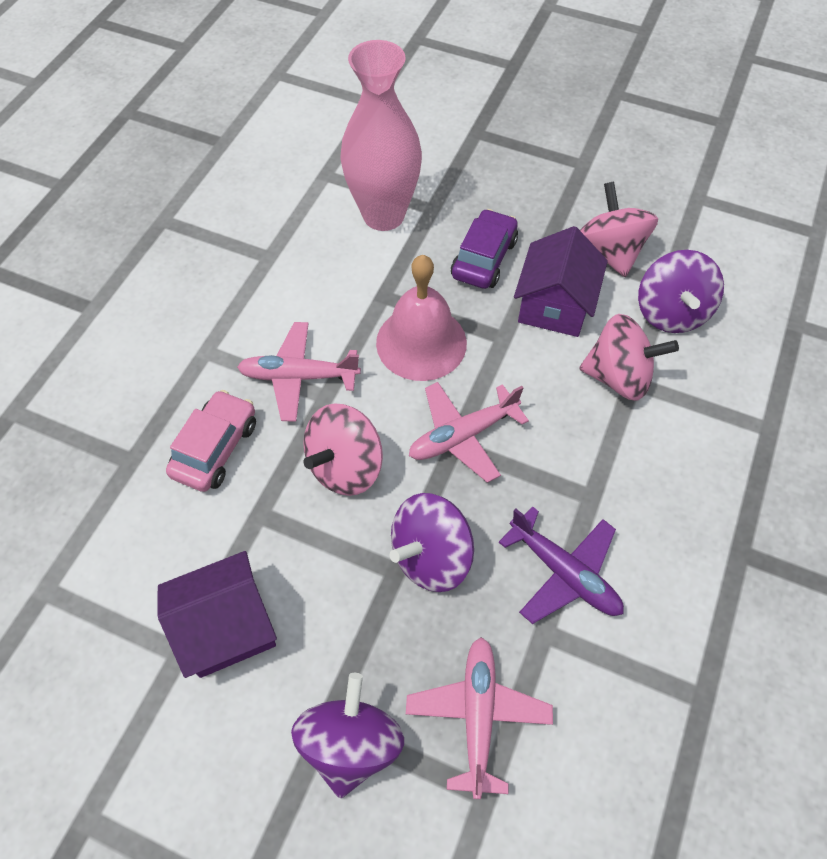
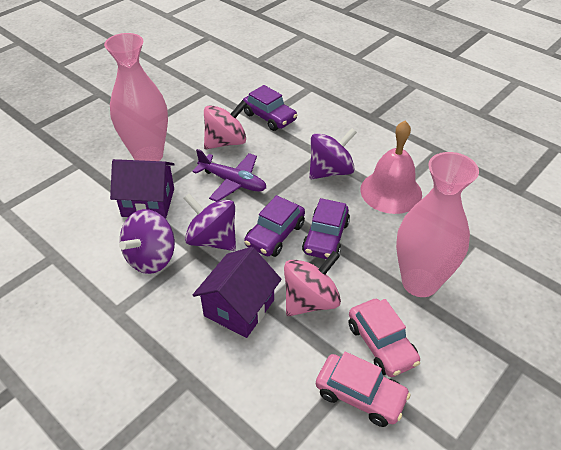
pink car: 1 -> 2
pink plane: 3 -> 0
pink spinning top: 3 -> 2
pink vase: 1 -> 2
purple car: 1 -> 3

